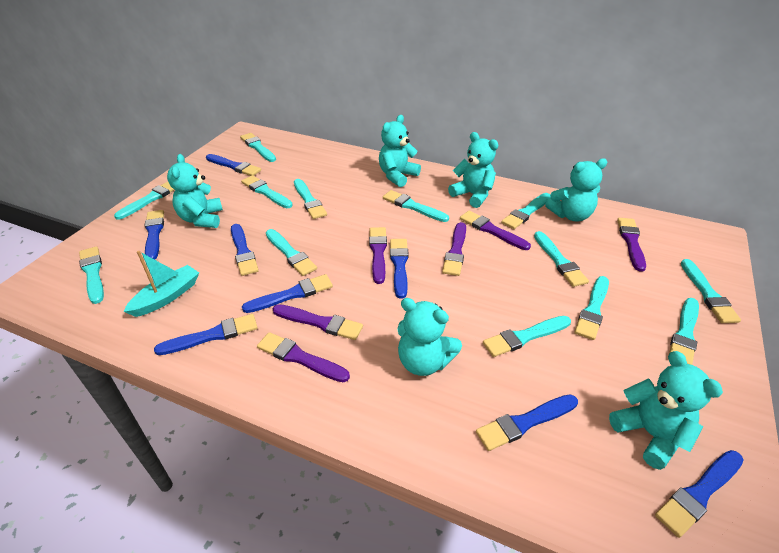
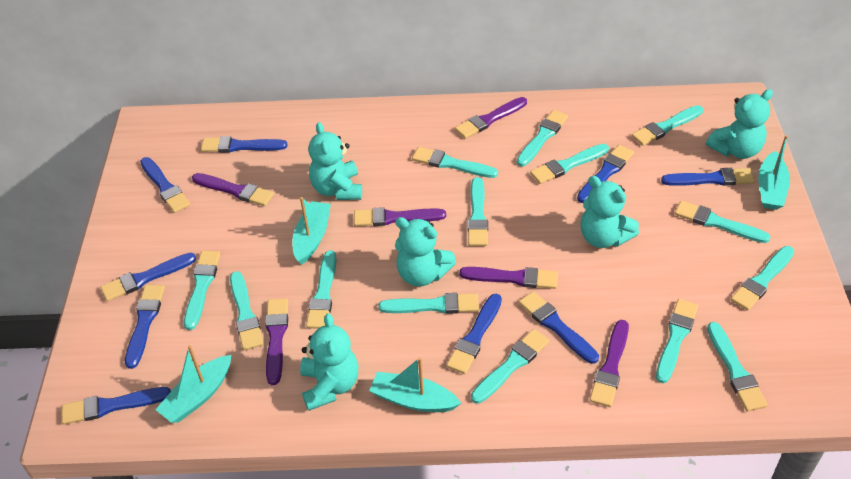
blue brush: 8 -> 9
turquoise boat: 1 -> 4
turquoise brush: 13 -> 14
turquoise teddy bear: 6 -> 5

